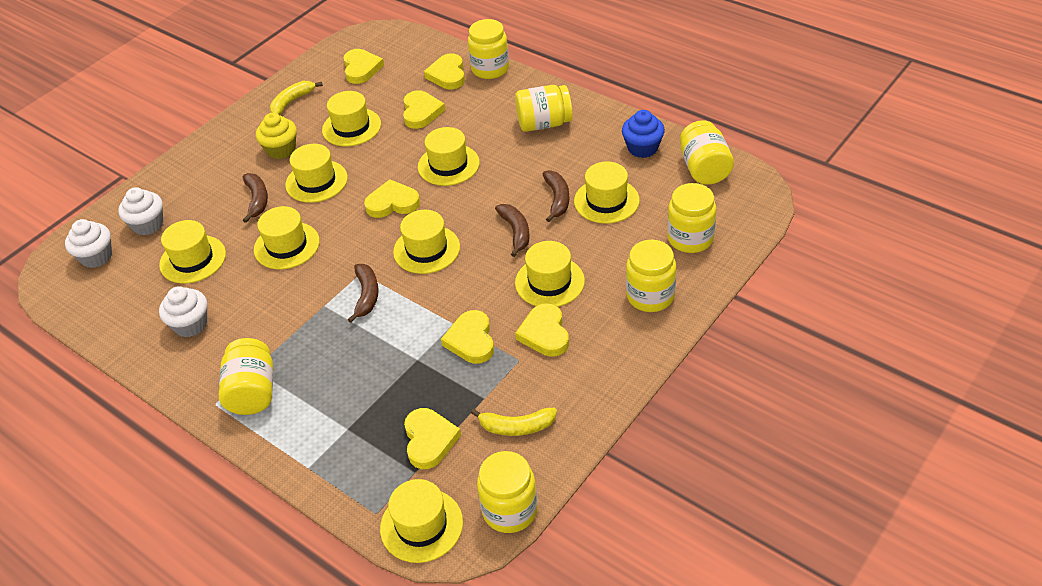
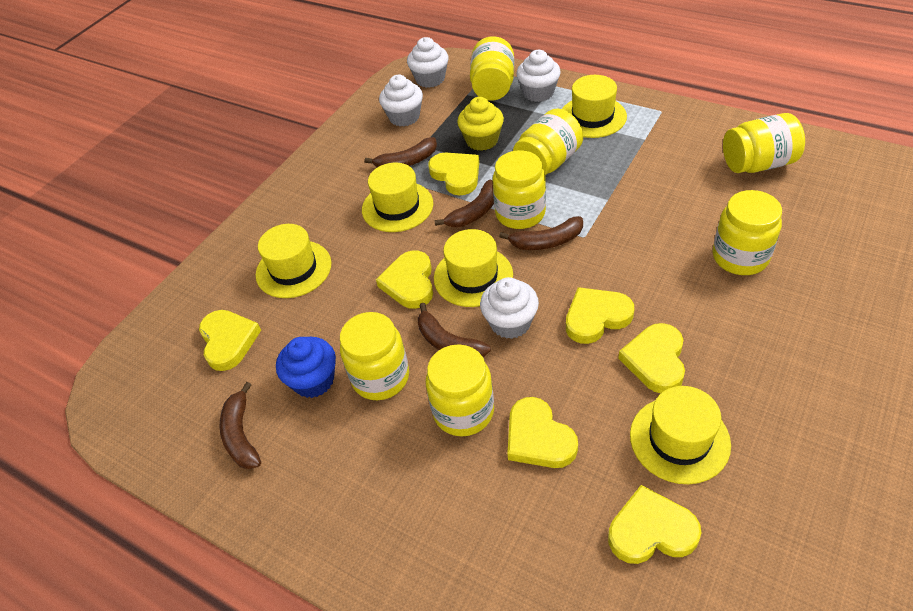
brown banana: 4 -> 5
white cupcake: 3 -> 4
yellow banana: 2 -> 0
yellow hat: 9 -> 5

